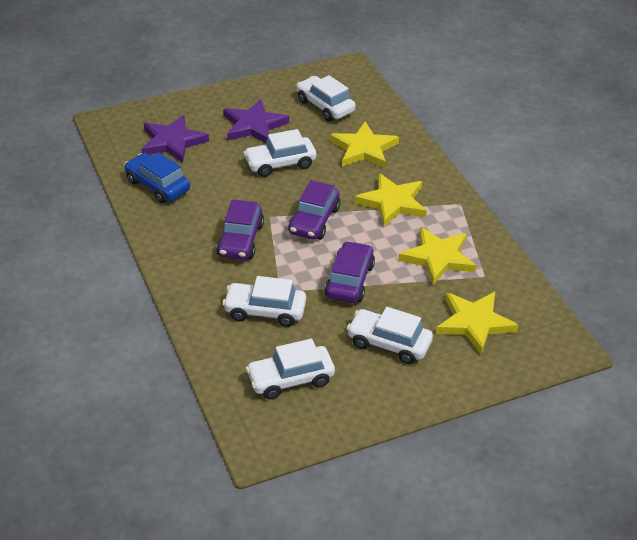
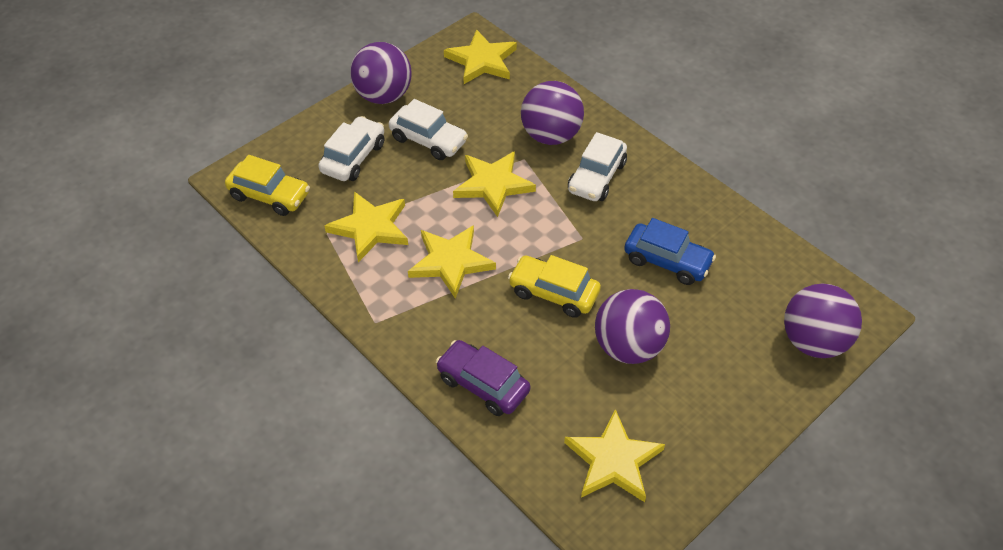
purple ball: 0 -> 4
purple car: 3 -> 1
purple star: 2 -> 0
white car: 5 -> 3
yellow car: 0 -> 2
yellow star: 4 -> 5

